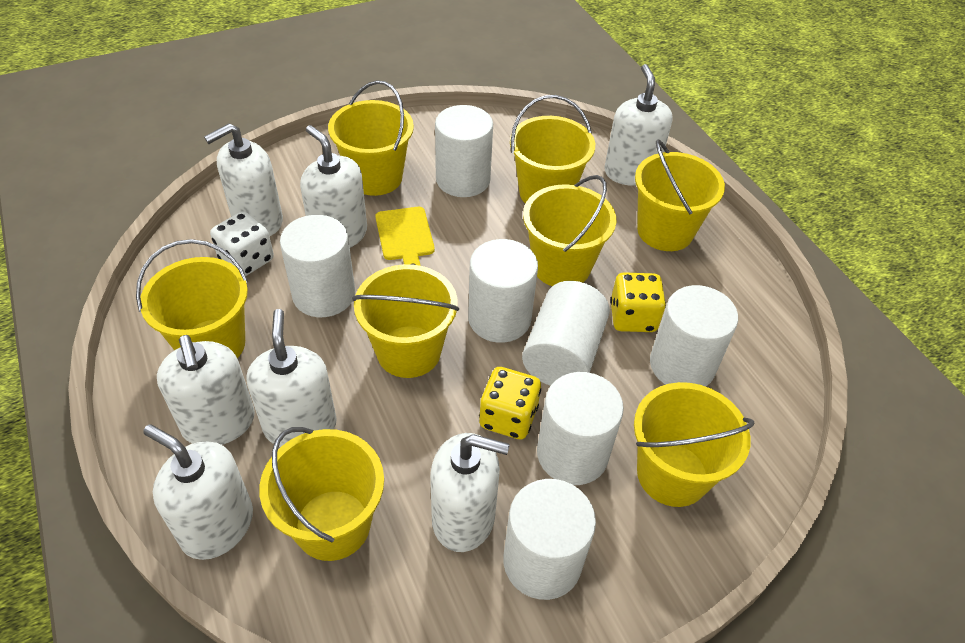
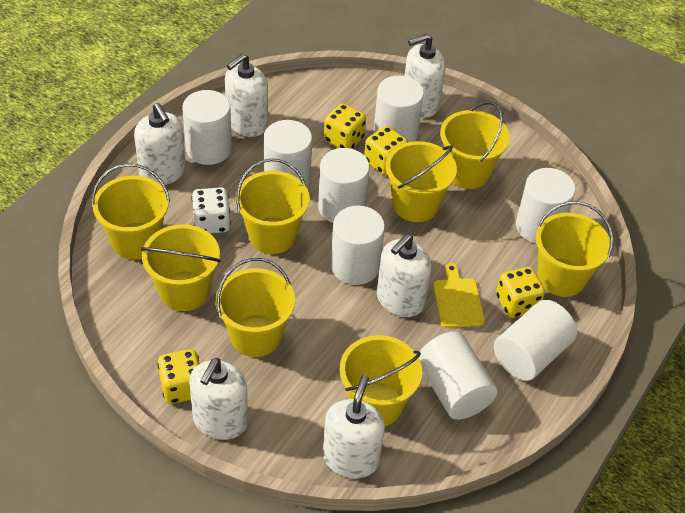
white cylinder: 7 -> 8
white soap dispenser: 7 -> 6
yellow dice: 2 -> 4

